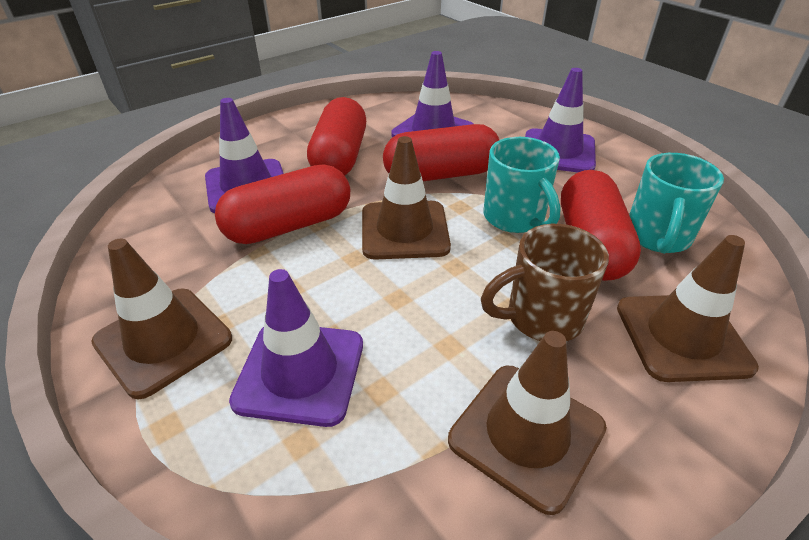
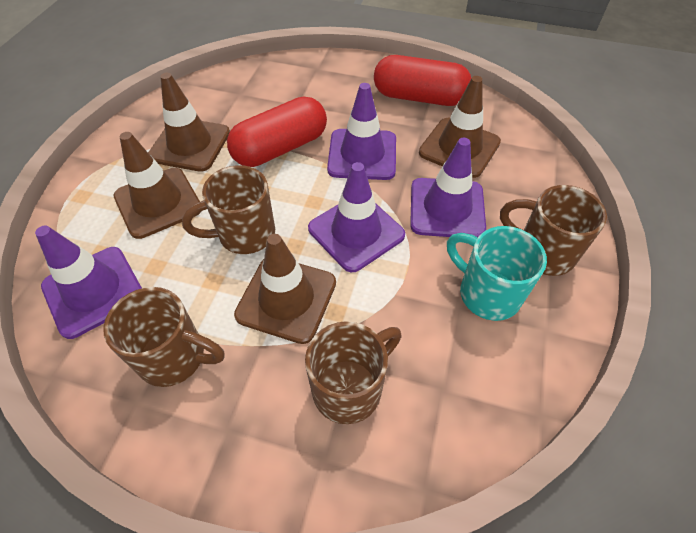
brown mug: 1 -> 4
red capsule: 4 -> 2
turquoise mug: 2 -> 1

